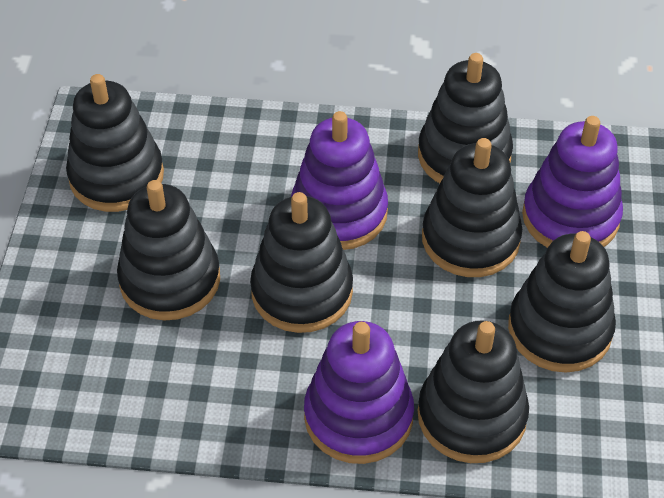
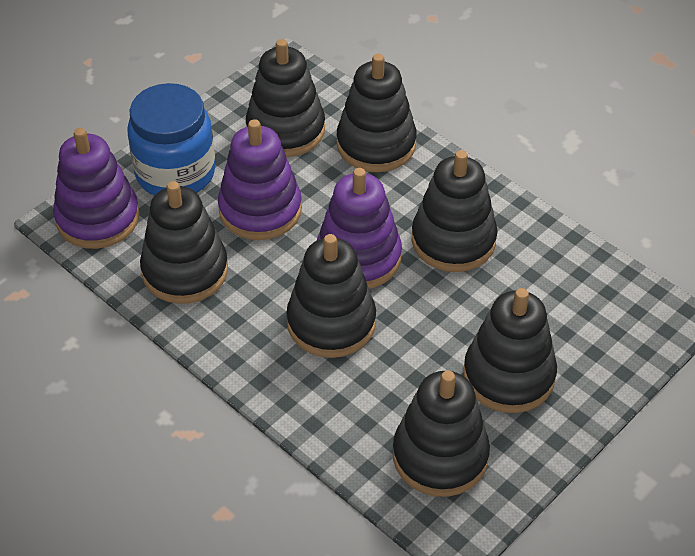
blue jar: 0 -> 1

